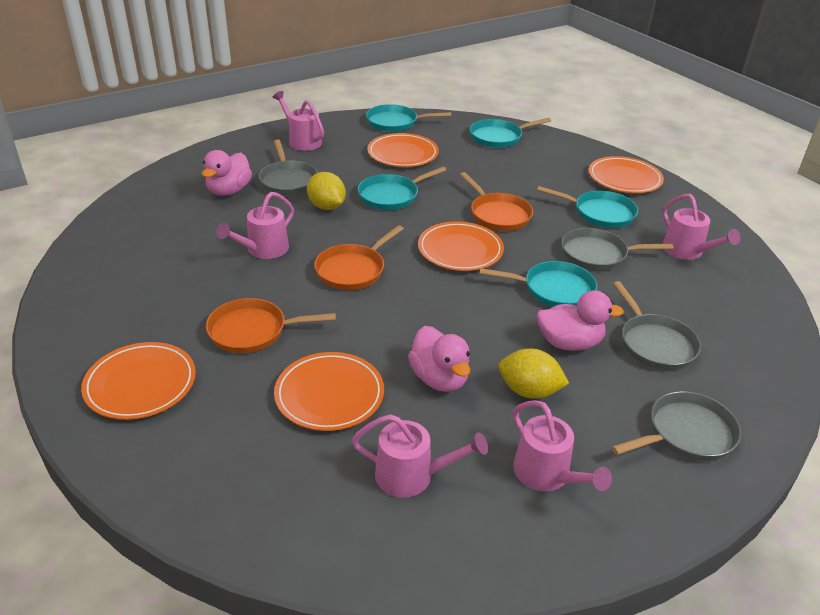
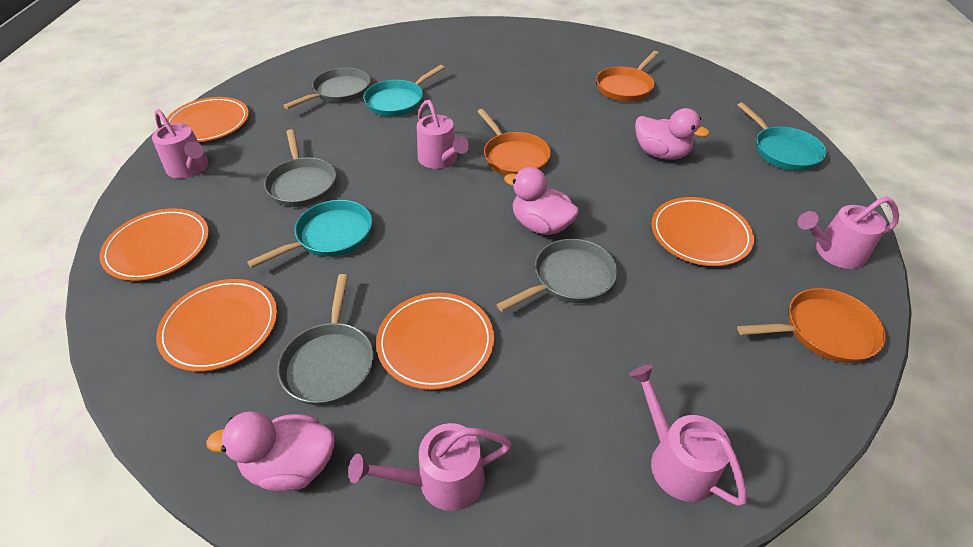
turquoise pan: 5 -> 3
yellow lemon: 2 -> 0

